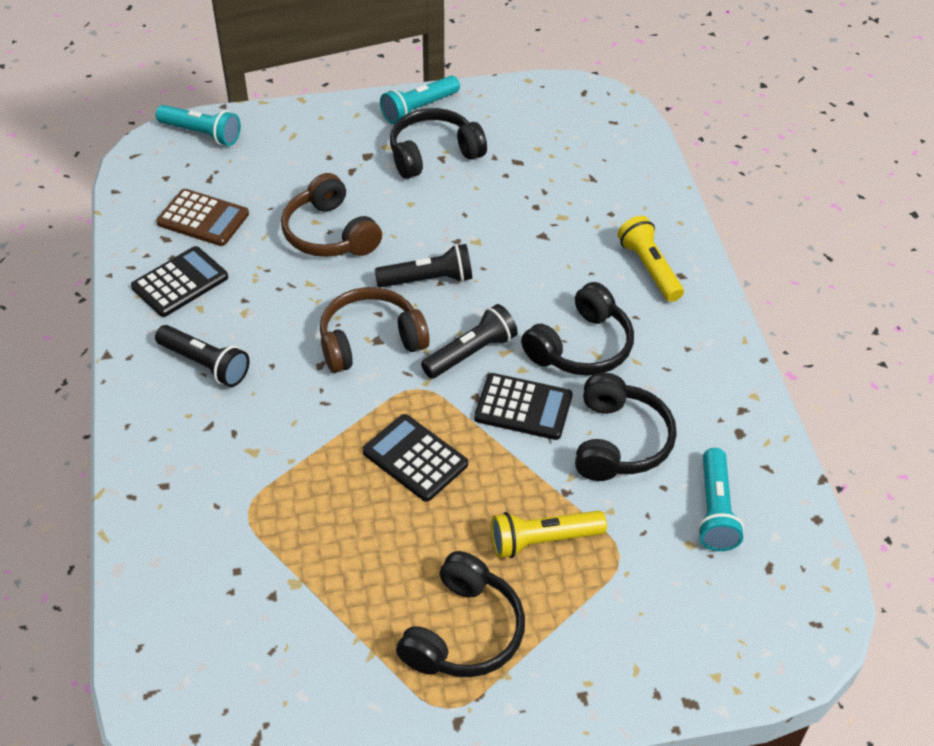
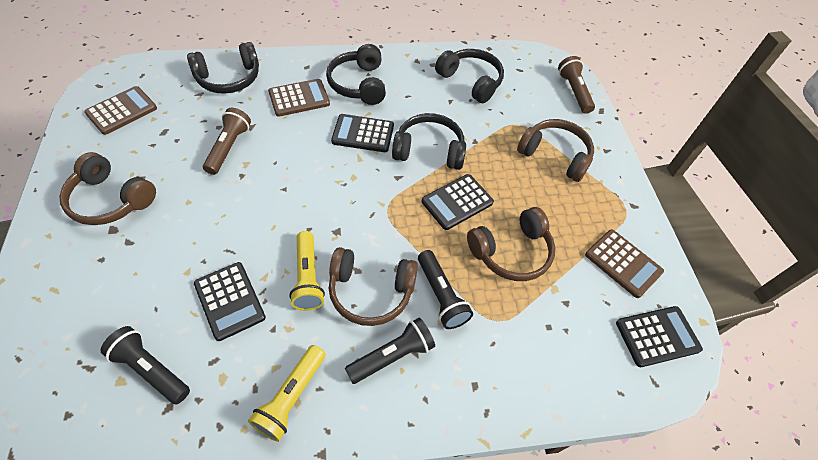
black calculator: 3 -> 4
brown calculator: 1 -> 3
brown flashlight: 0 -> 2
brown headphones: 2 -> 4
turquoise flashlight: 3 -> 0

